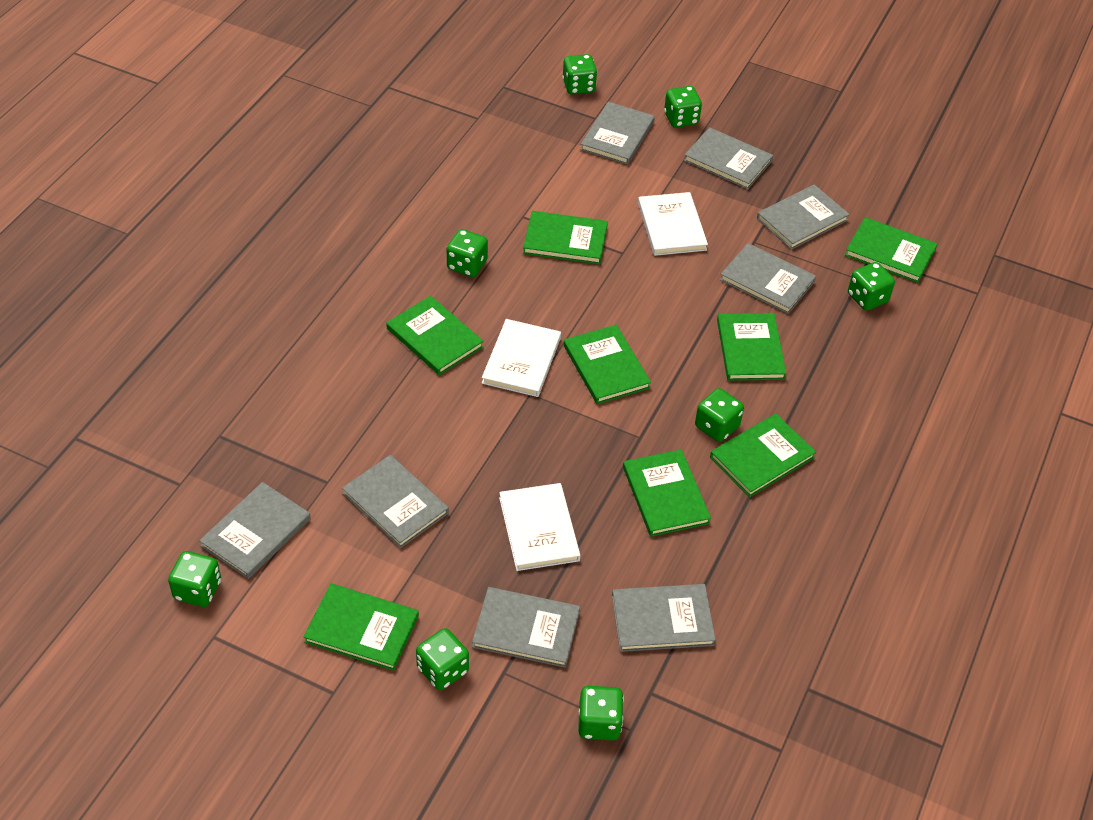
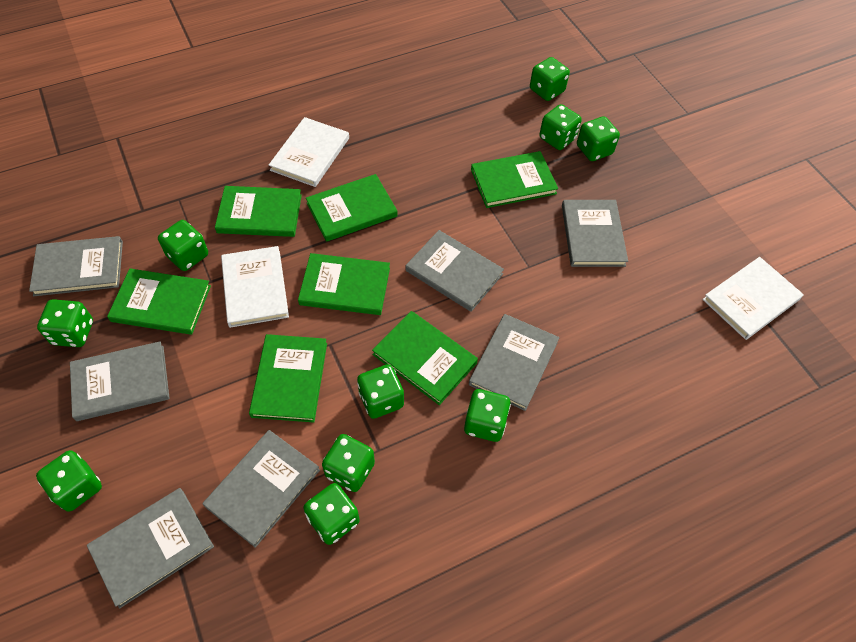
green book: 8 -> 7
green dice: 8 -> 10
grey book: 8 -> 7

